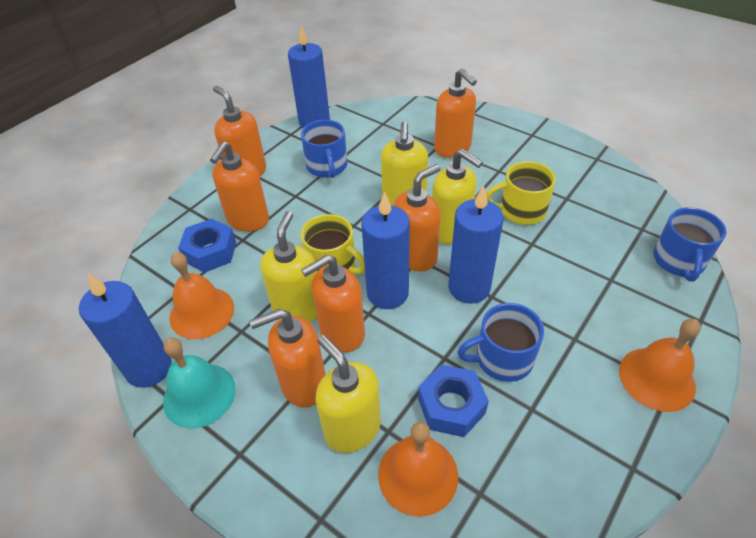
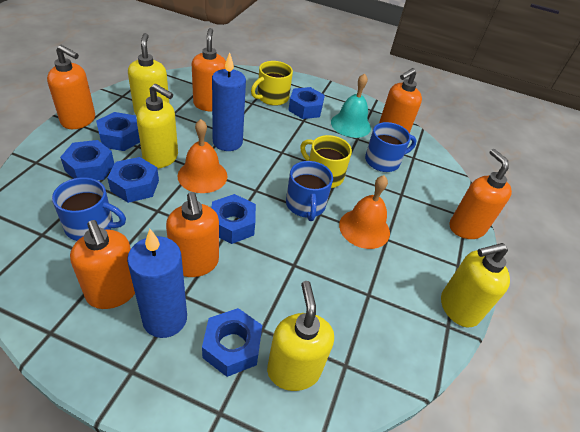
blue candle: 4 -> 2
blue nut: 2 -> 6
orange bell: 3 -> 2

